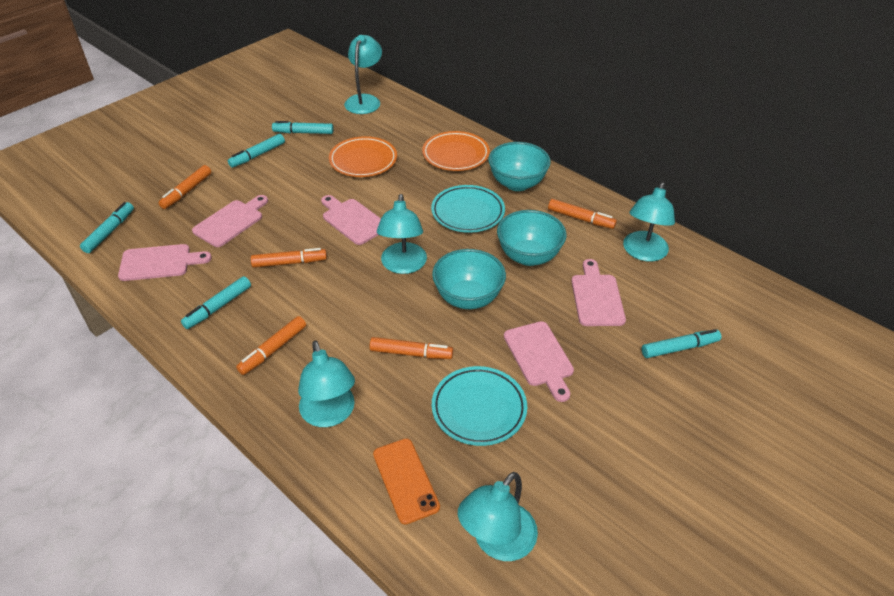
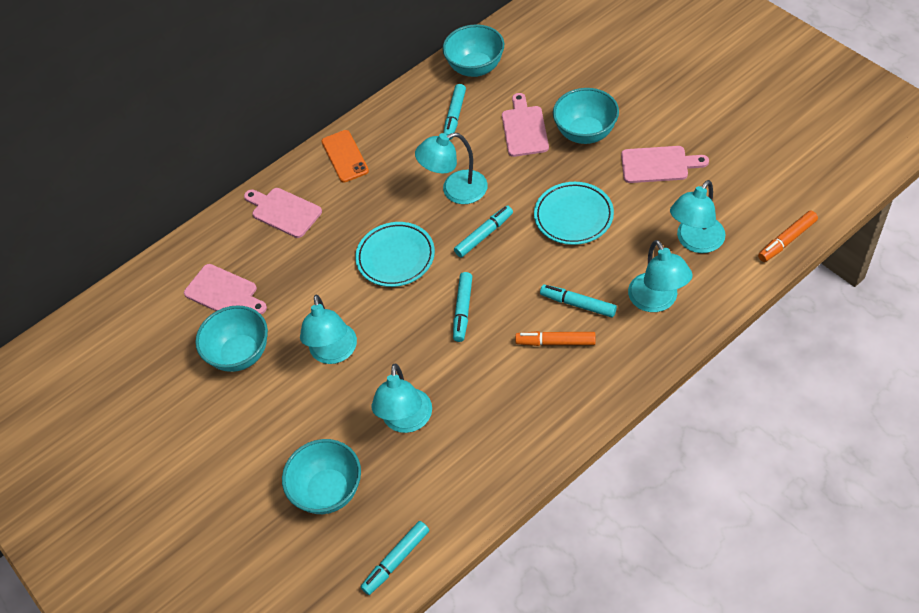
orange marker: 5 -> 2
orange plate: 2 -> 0
pink cutting board: 5 -> 4
turquoise bowl: 3 -> 4

